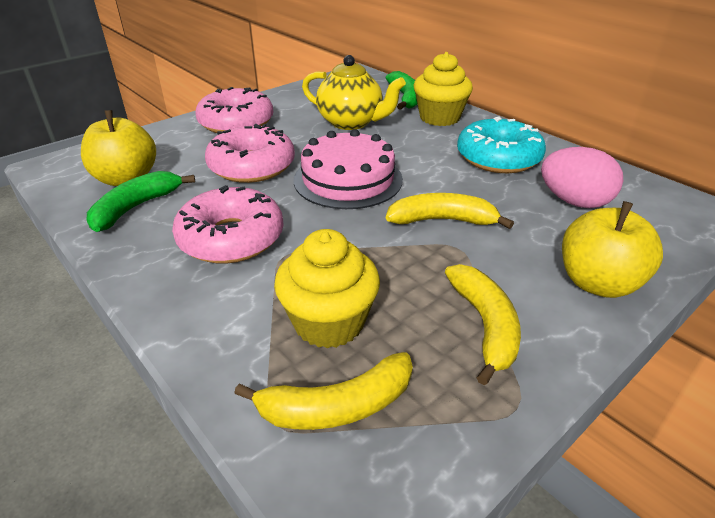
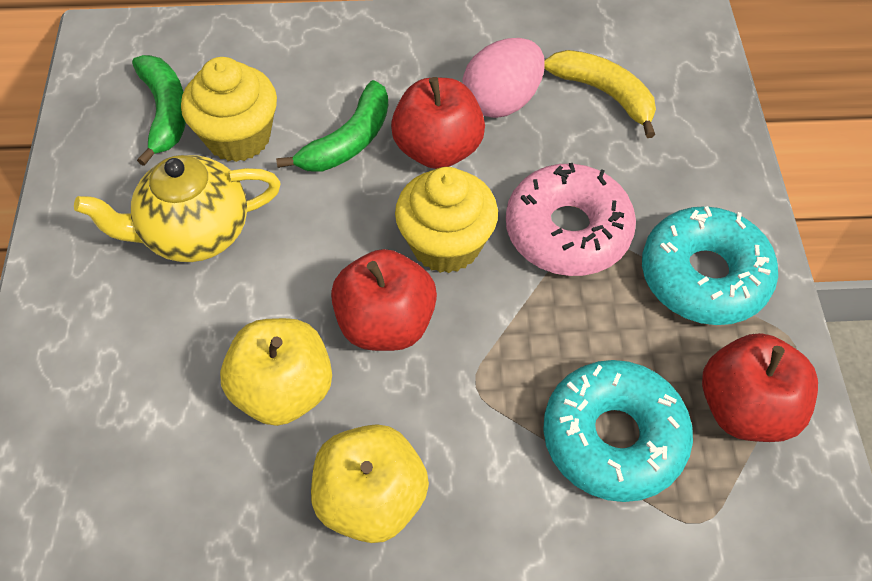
pink cake: 1 -> 0
pink donut: 3 -> 1
red apple: 0 -> 3
turquoise donut: 1 -> 2
yellow banana: 3 -> 1

